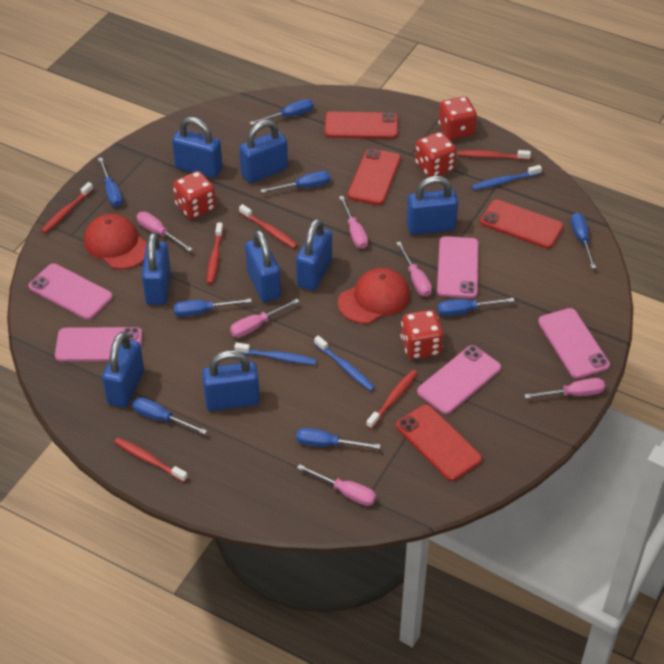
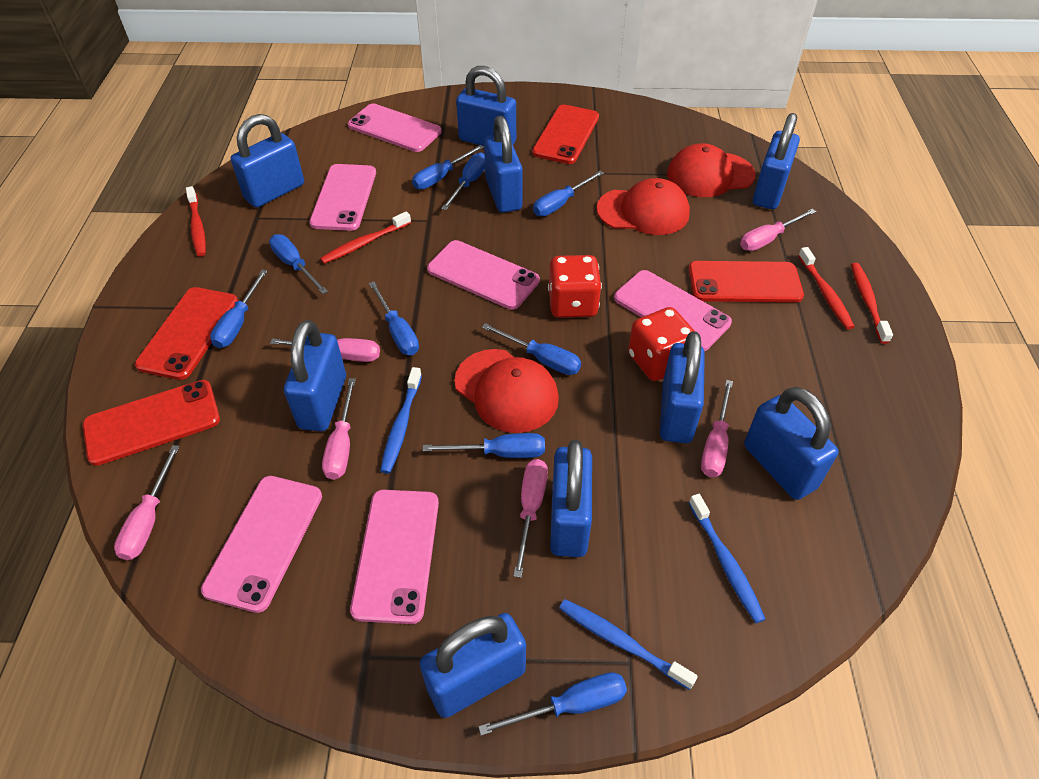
blue padlock: 8 -> 9
blue screwdriver: 8 -> 9
pink phone: 5 -> 6
red cap: 2 -> 3
red dice: 4 -> 2
red toothbrush: 6 -> 4

